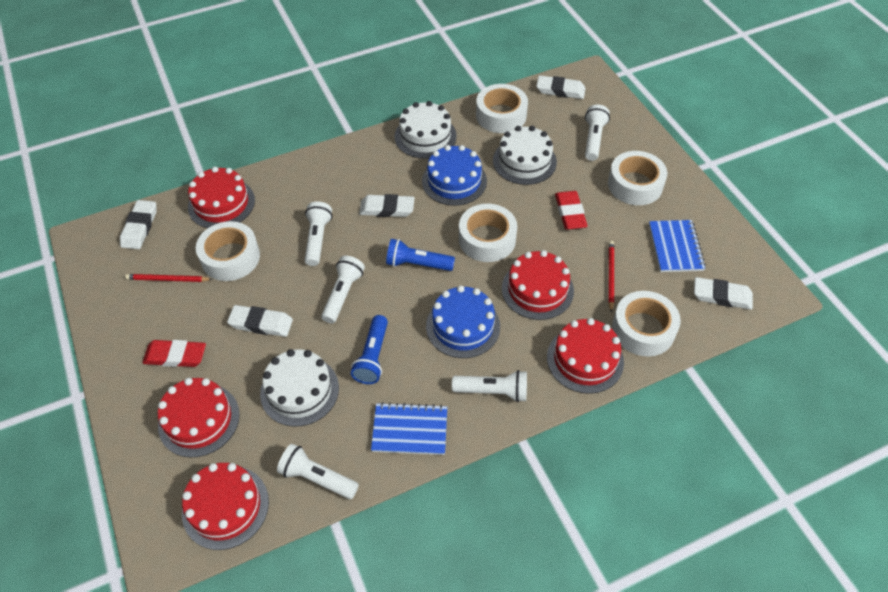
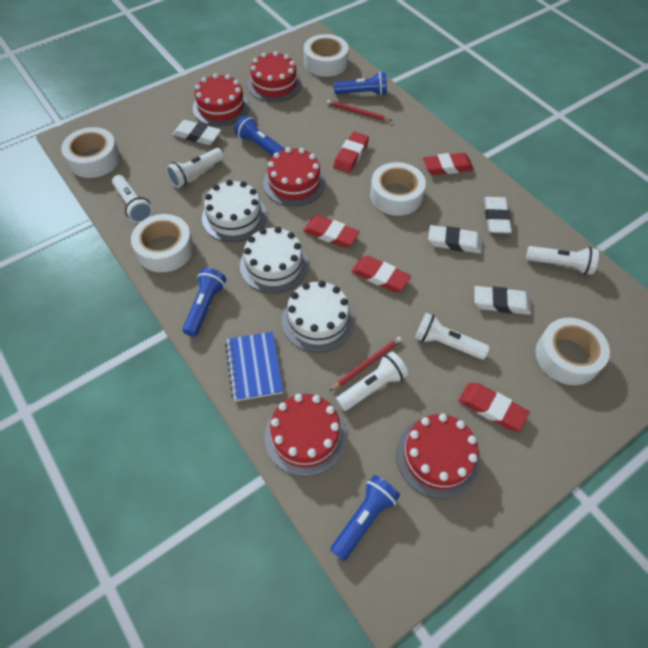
blue cake: 2 -> 0
blue flashlight: 2 -> 4
blue notebook: 2 -> 1
red eraser: 2 -> 5
white eraser: 5 -> 4

